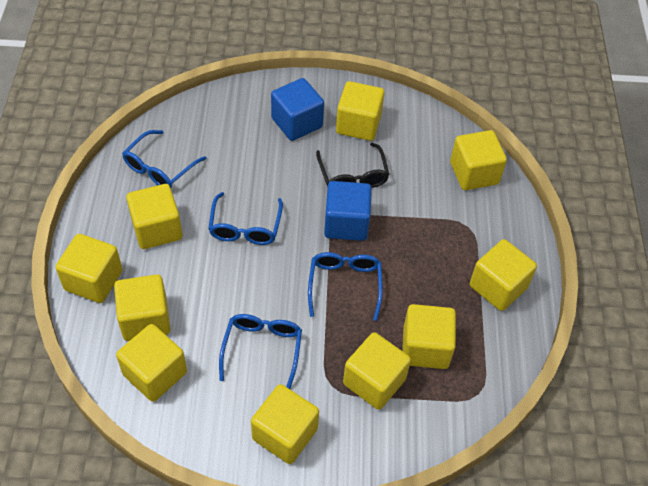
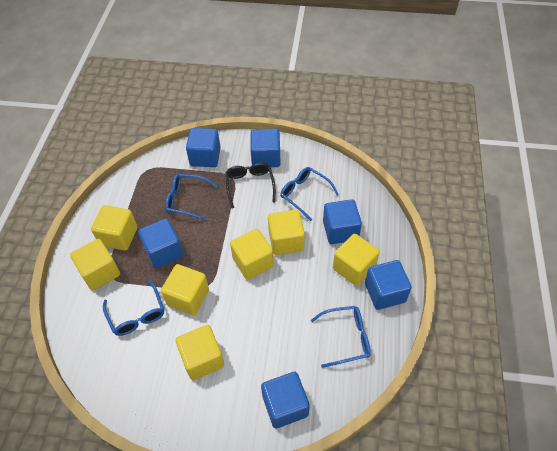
blue cube: 2 -> 6
yellow cube: 10 -> 7

